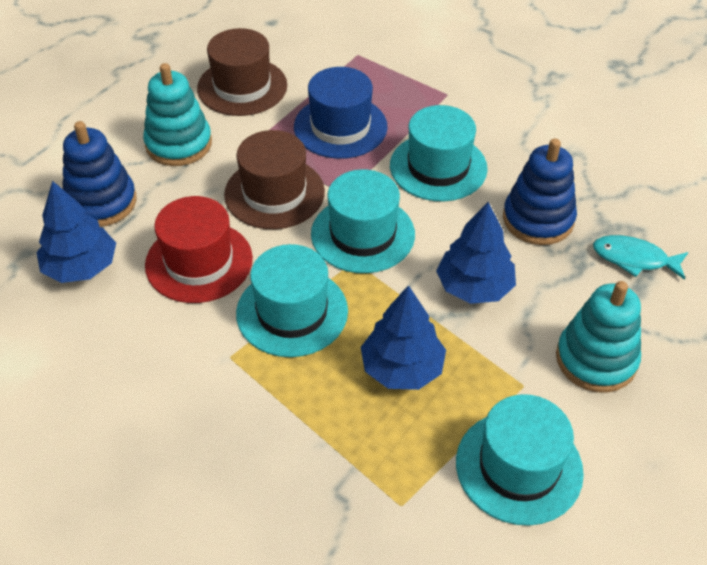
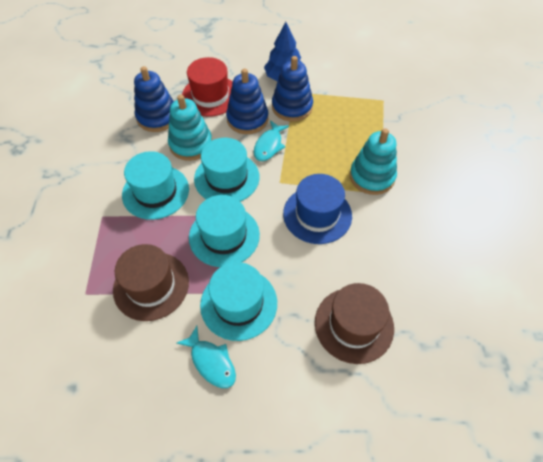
blue stacking toy: 2 -> 3
blue tree: 3 -> 1
turquoise fish: 1 -> 2

